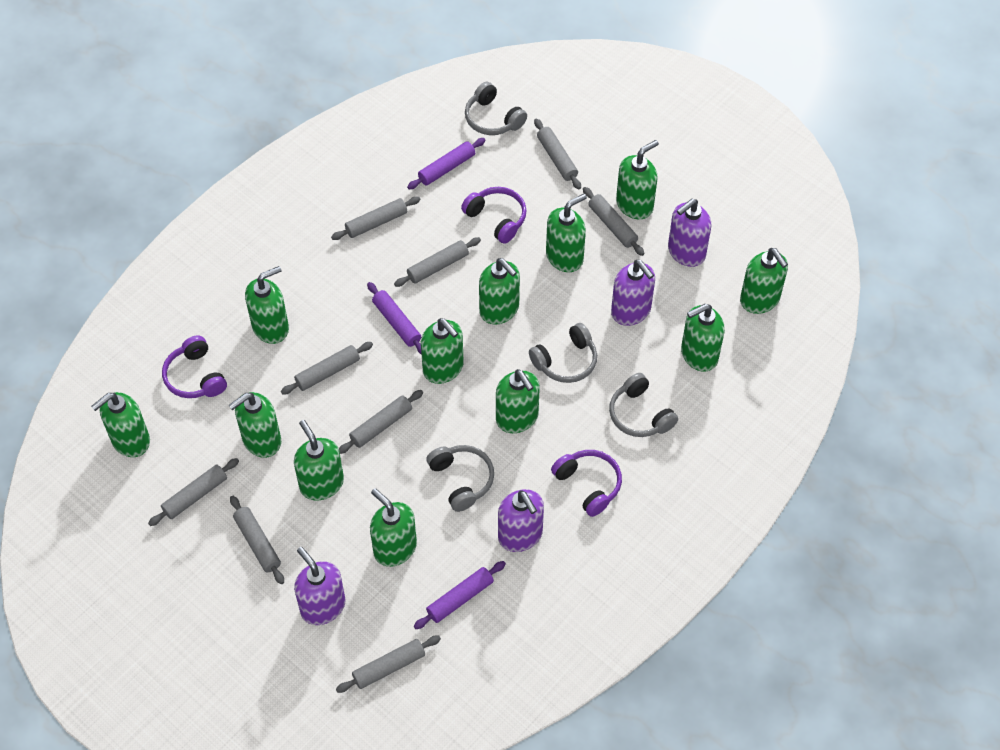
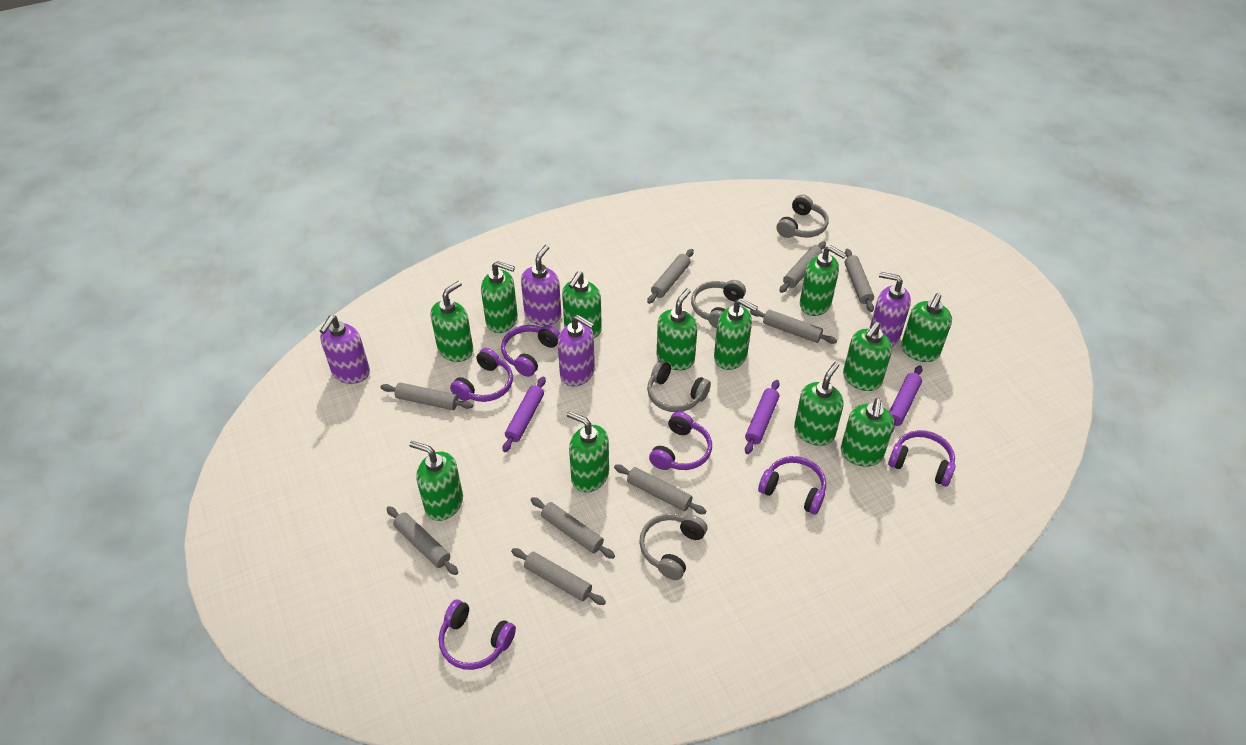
purple headphones: 3 -> 6

